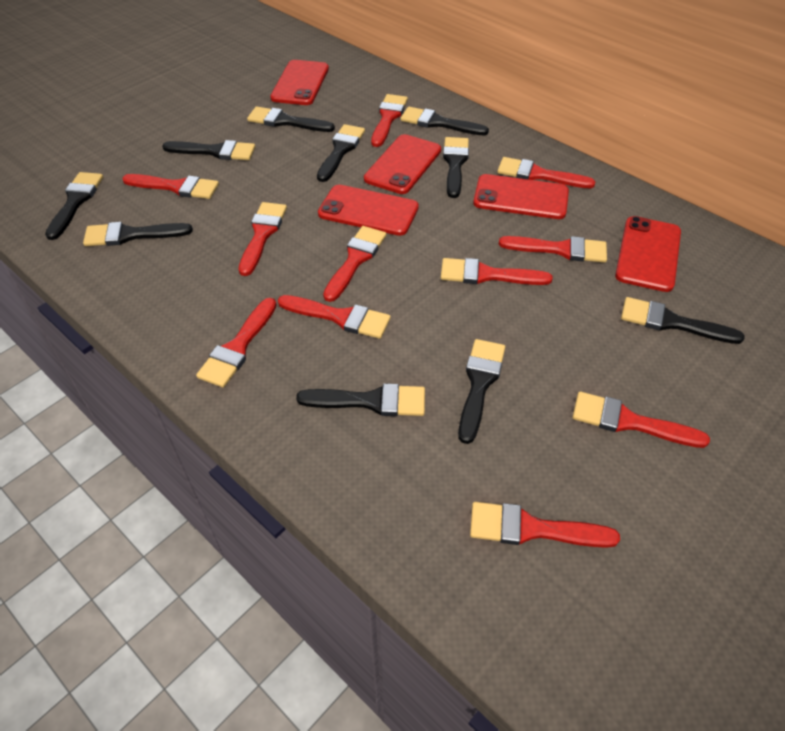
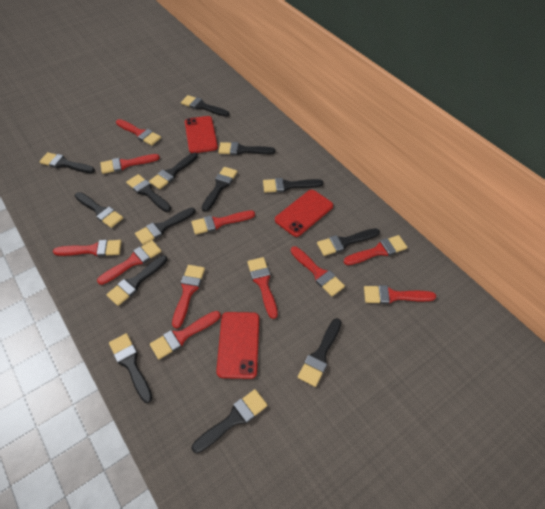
black brush: 10 -> 14
red phone: 5 -> 3

